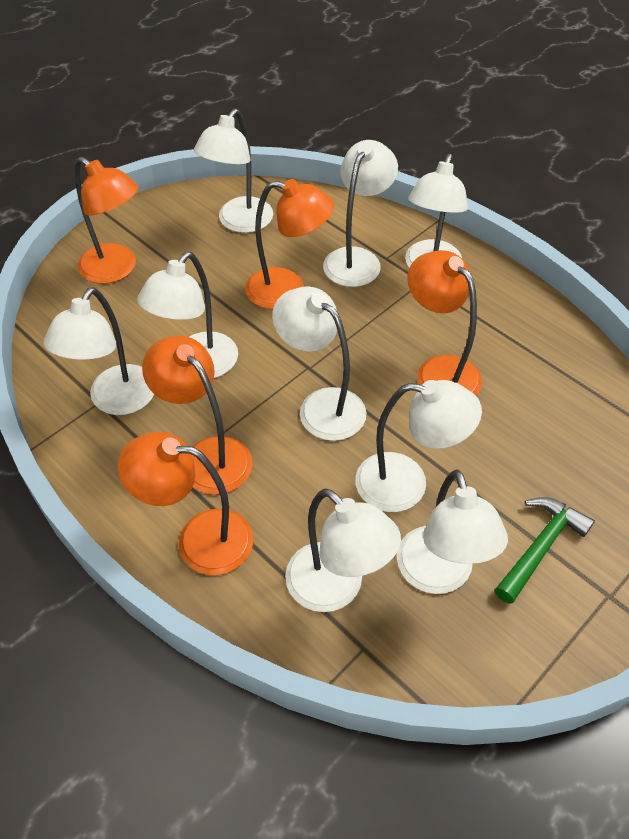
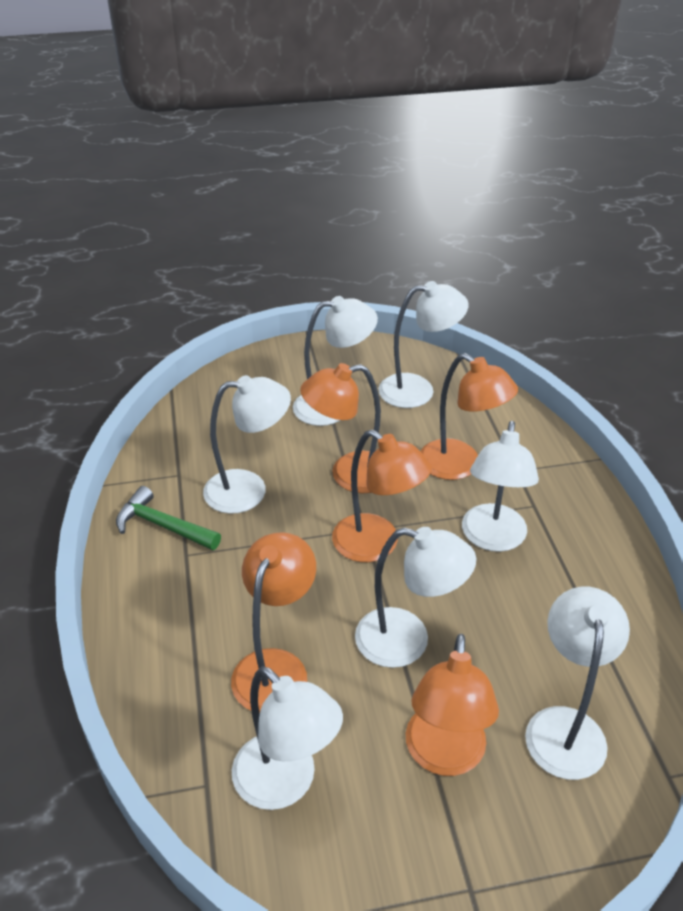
white lamp: 9 -> 7

